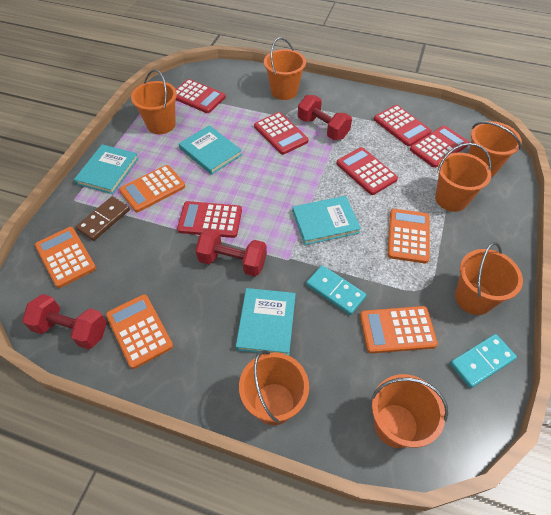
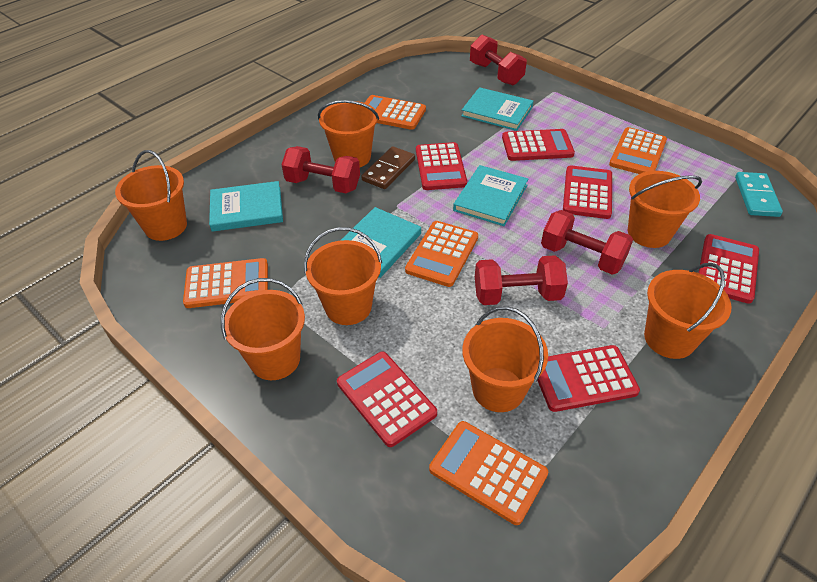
red dumbbell: 3 -> 4
turquoise domino: 2 -> 1

